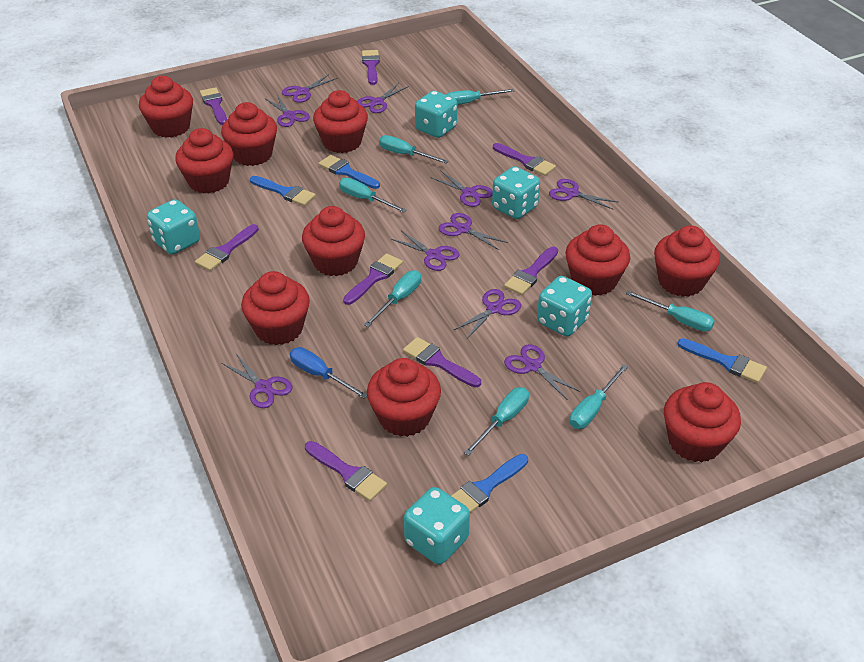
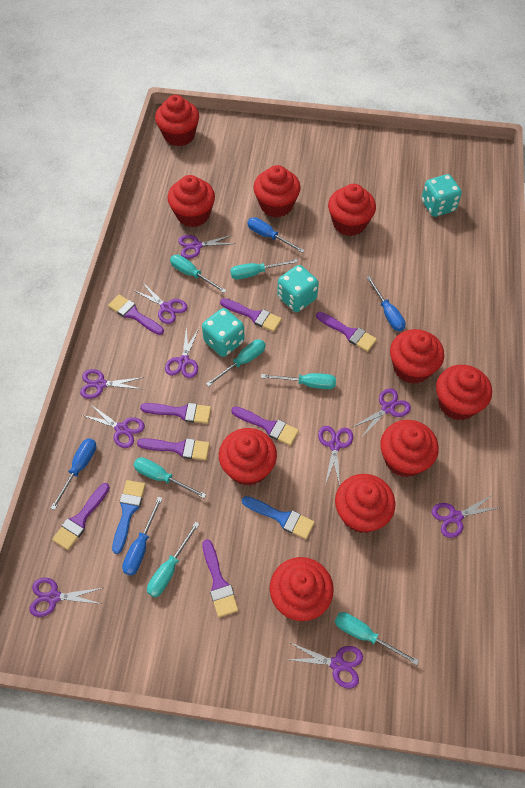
blue brush: 4 -> 2
blue screwdriver: 1 -> 4
turquoise dice: 5 -> 3

